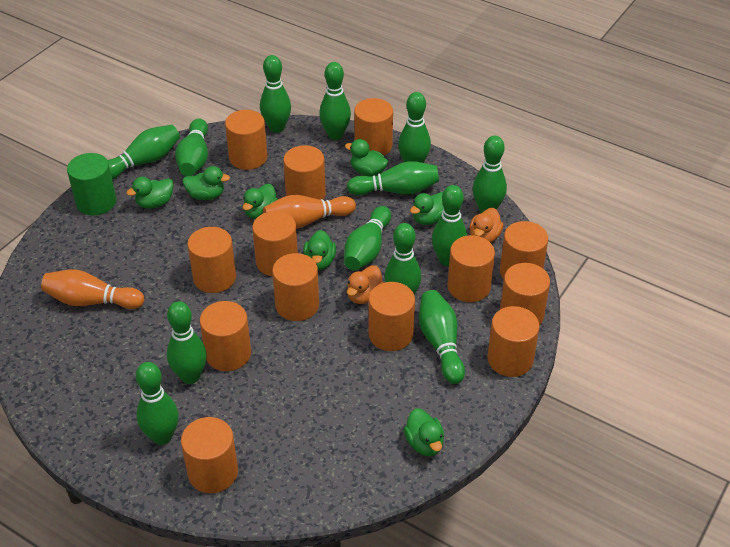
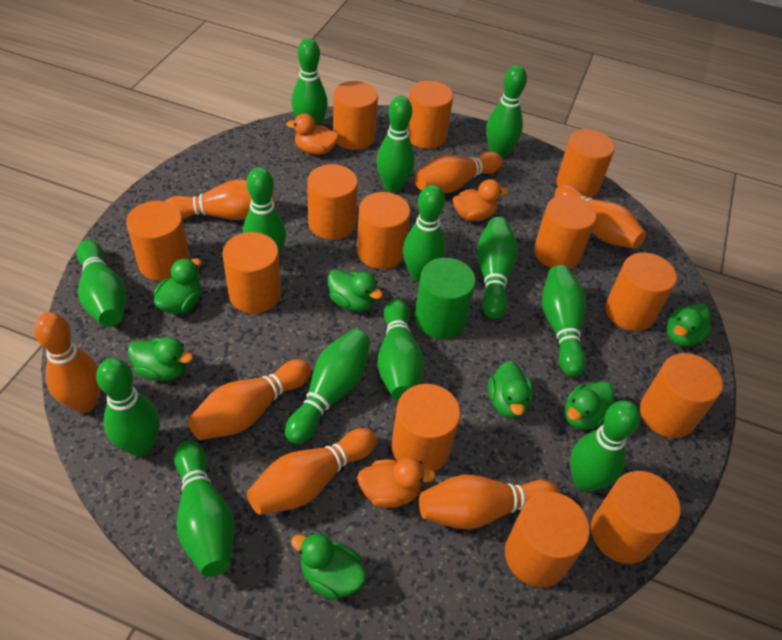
orange bowling pin: 2 -> 7
orange duck: 2 -> 3

